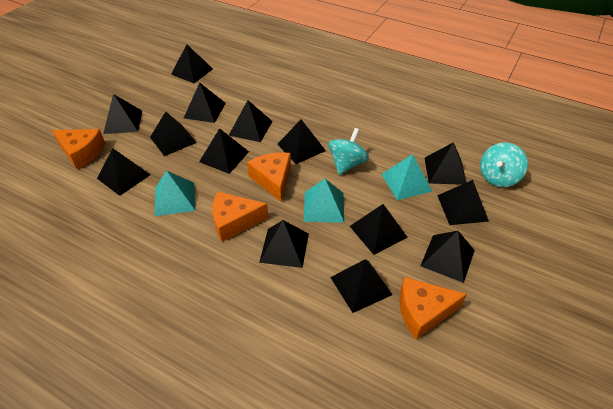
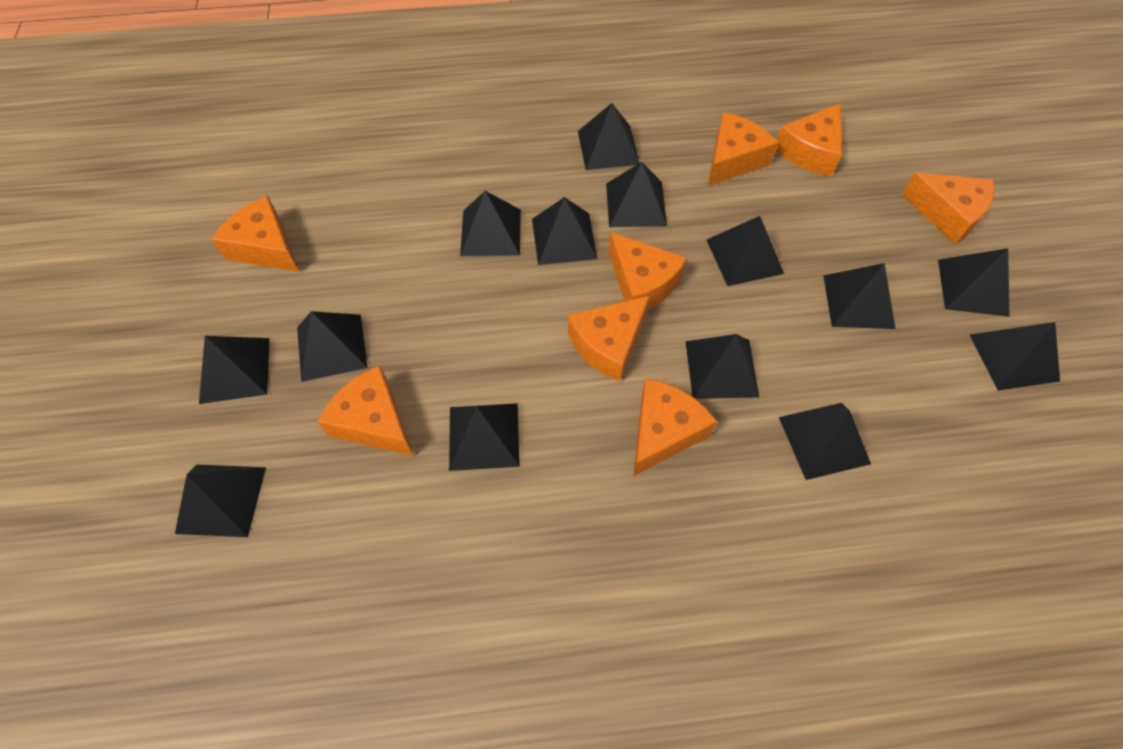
orange cheese: 4 -> 8
turquoise pyramid: 3 -> 0
turquoise spinning top: 2 -> 0

